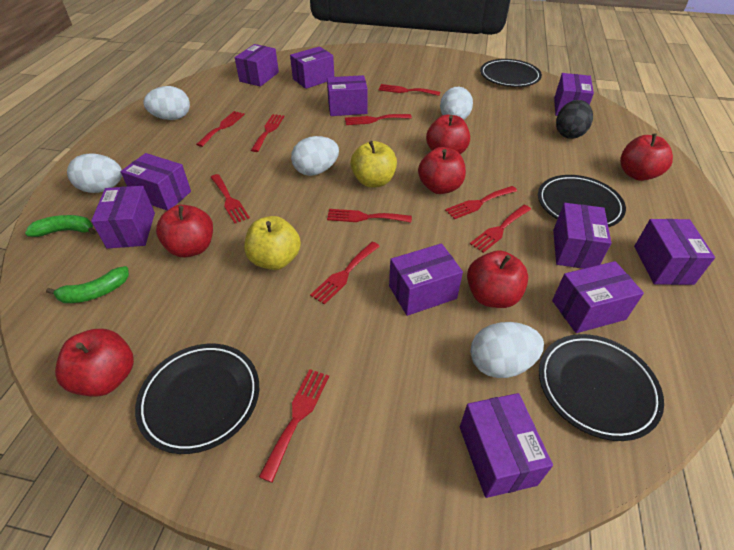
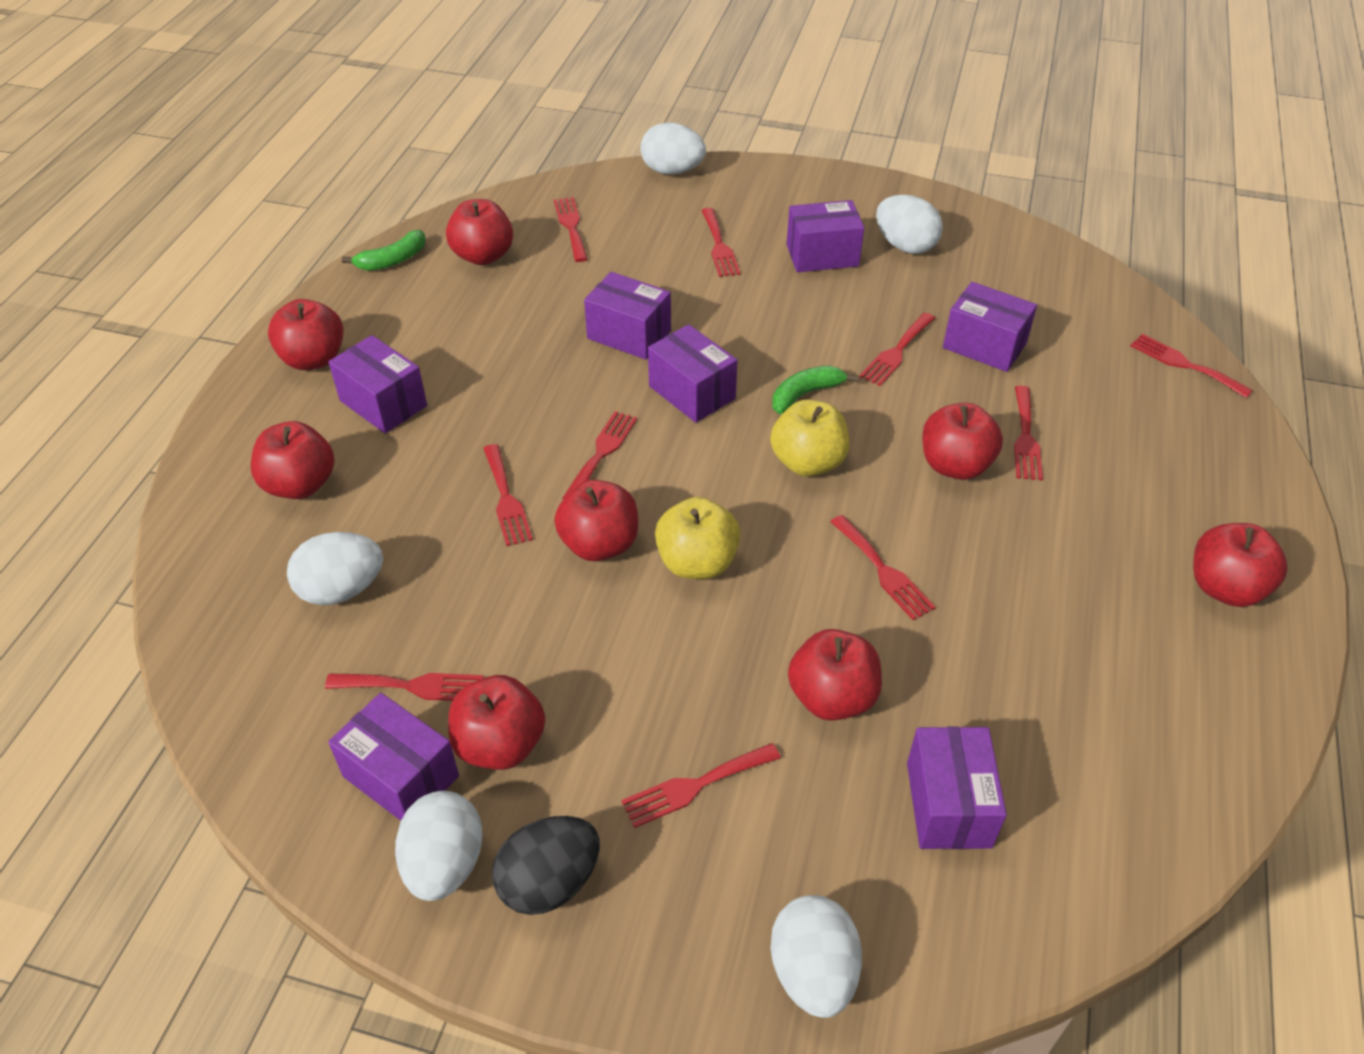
black plate: 4 -> 0
purple box: 11 -> 7
red apple: 6 -> 8

